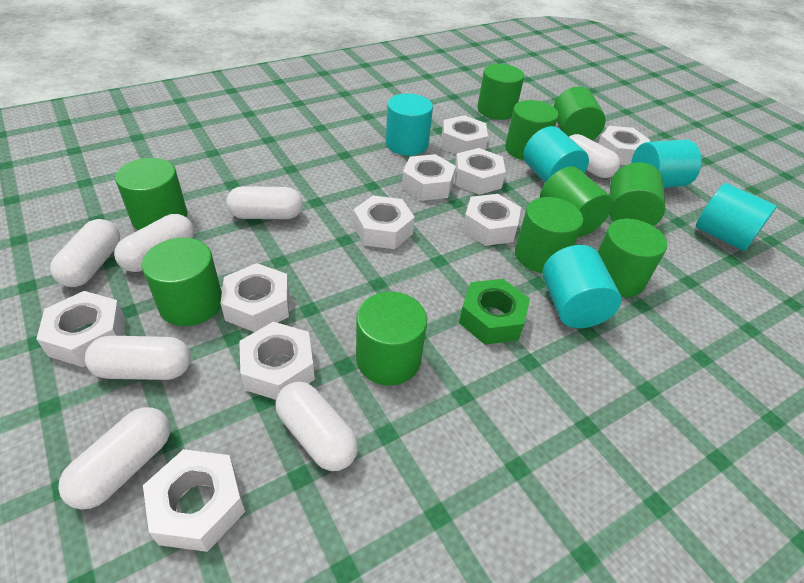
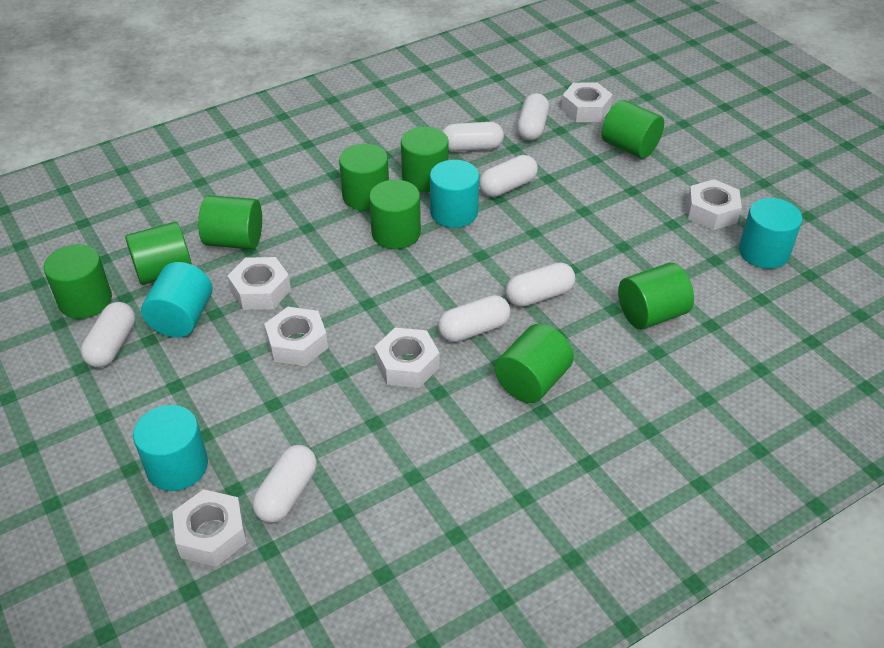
green cylinder: 10 -> 9
green nut: 1 -> 0
turquoise cylinder: 5 -> 4
white nut: 10 -> 6

